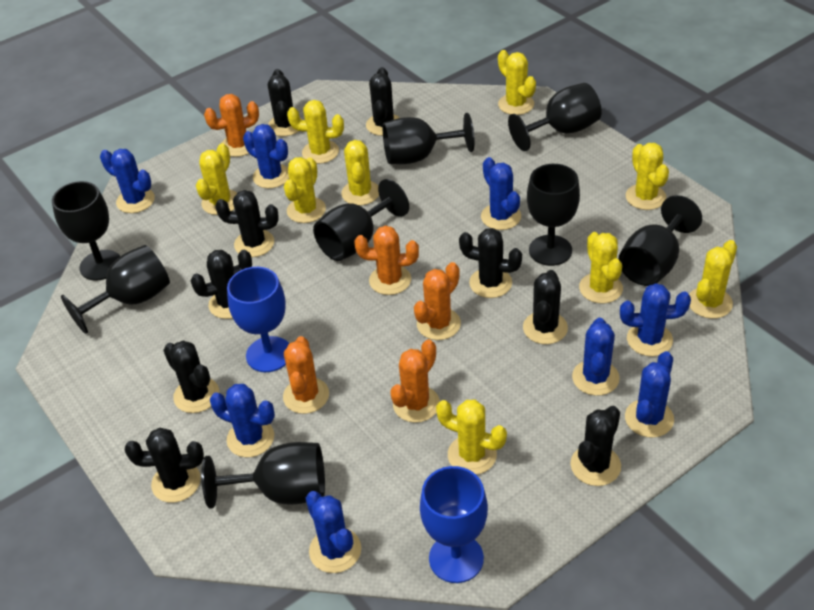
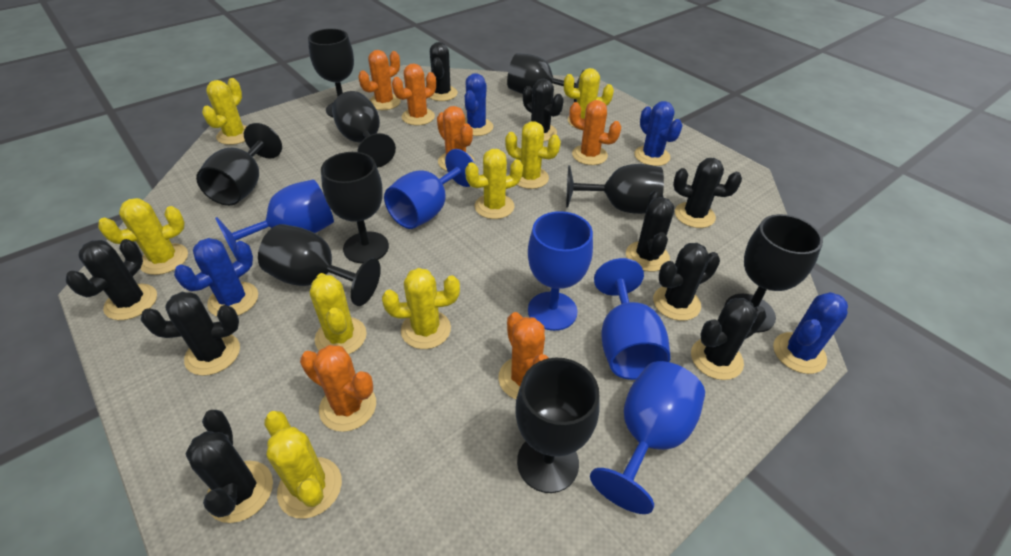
black goblet: 8 -> 9
blue cactus: 8 -> 4
blue goblet: 2 -> 5
orange cactus: 5 -> 6
yellow cactus: 9 -> 8

